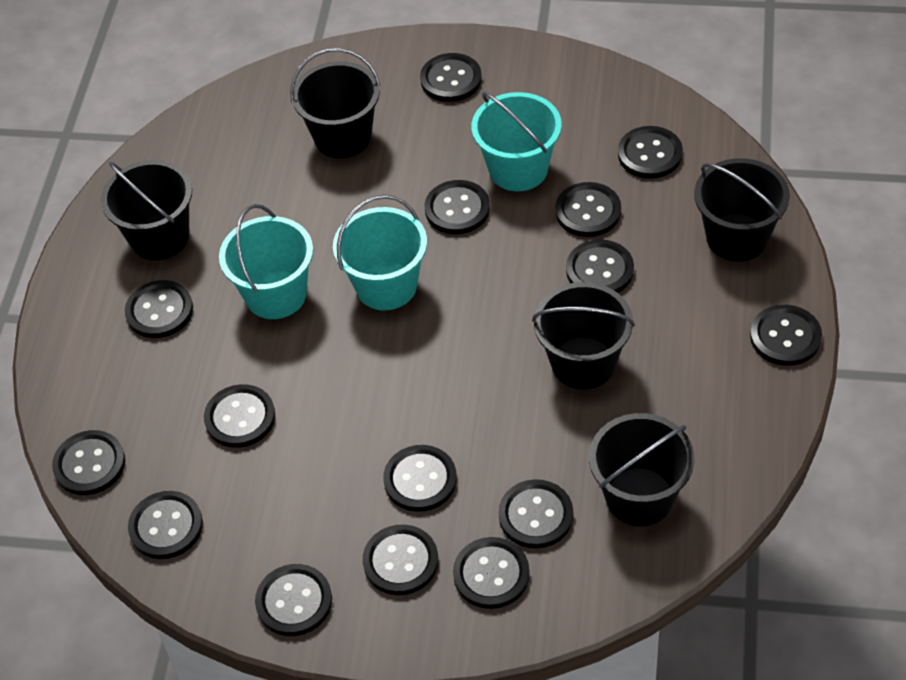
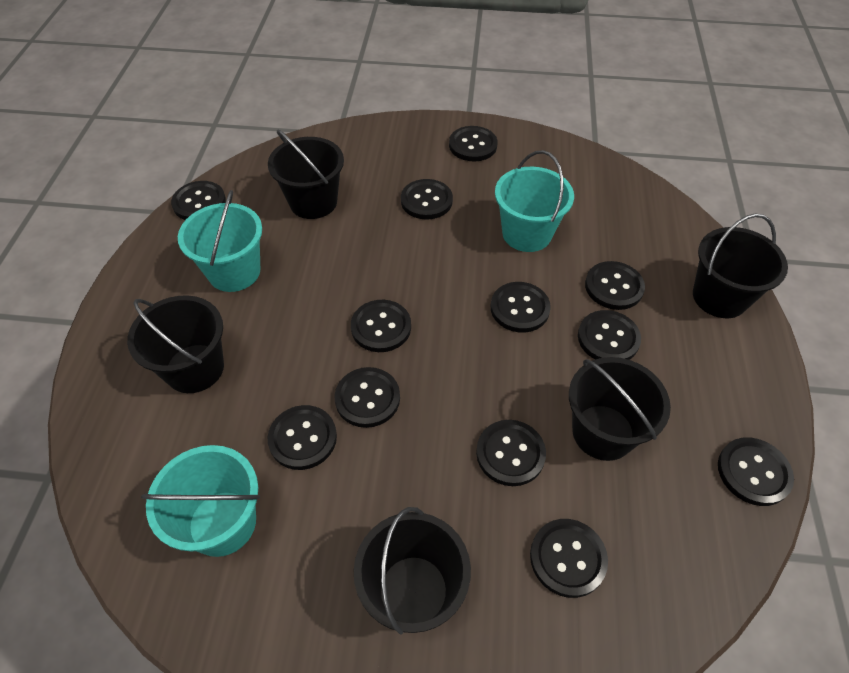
black button: 15 -> 12

